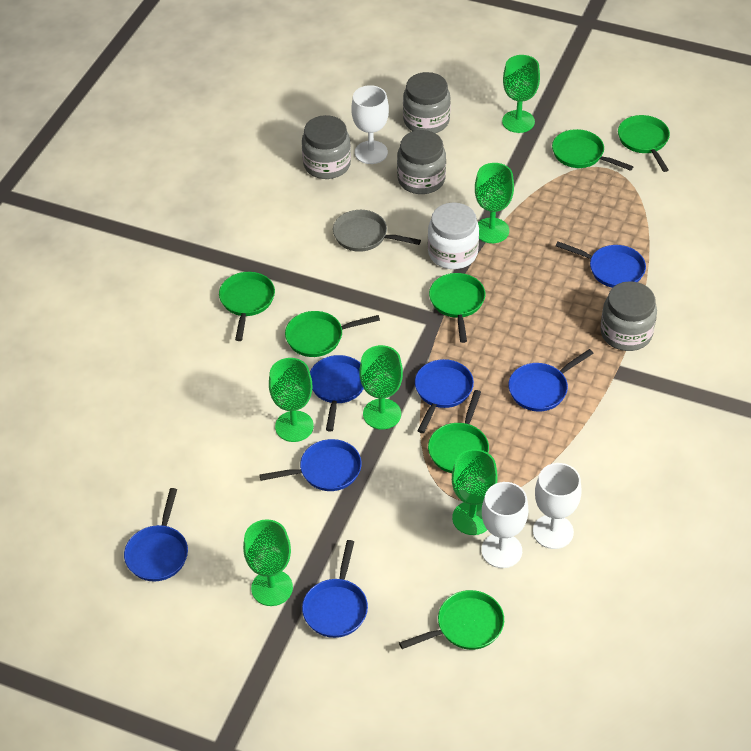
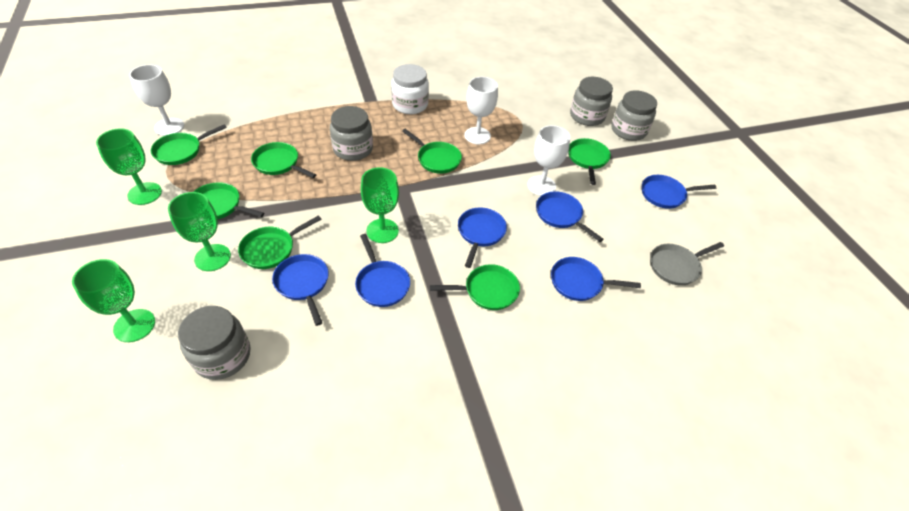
blue pan: 7 -> 6
green goblet: 6 -> 4

